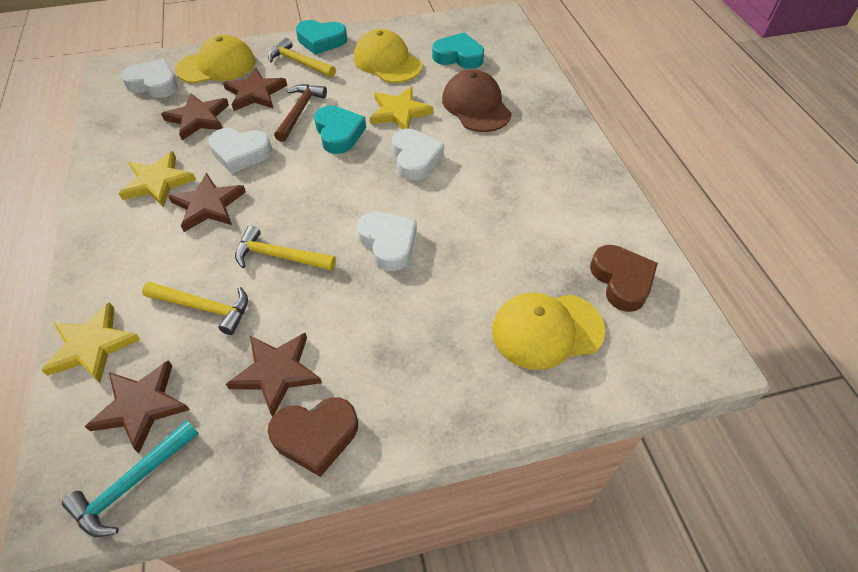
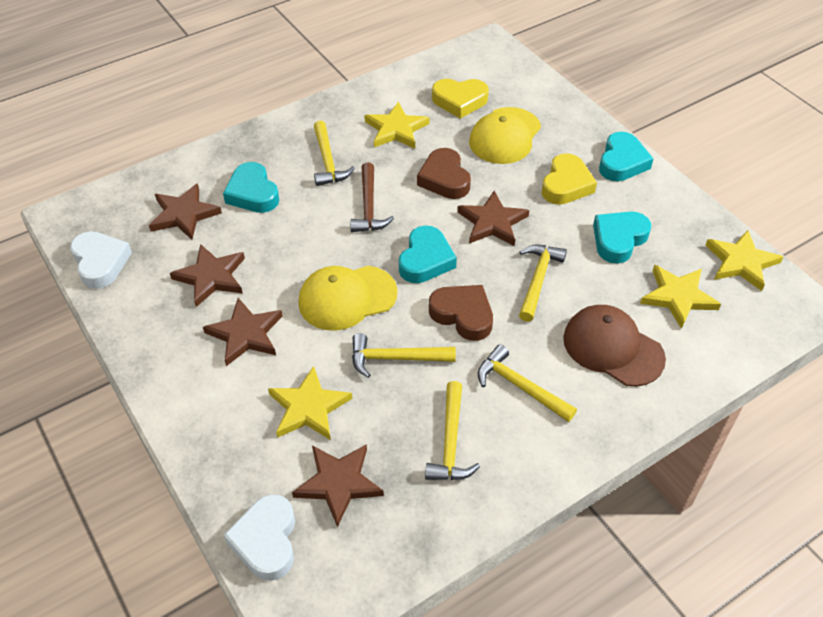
turquoise hammer: 1 -> 0
turquoise heart: 3 -> 4
white heart: 4 -> 2
yellow cap: 3 -> 2
yellow hammer: 3 -> 5
yellow heart: 0 -> 2
yellow star: 3 -> 4

